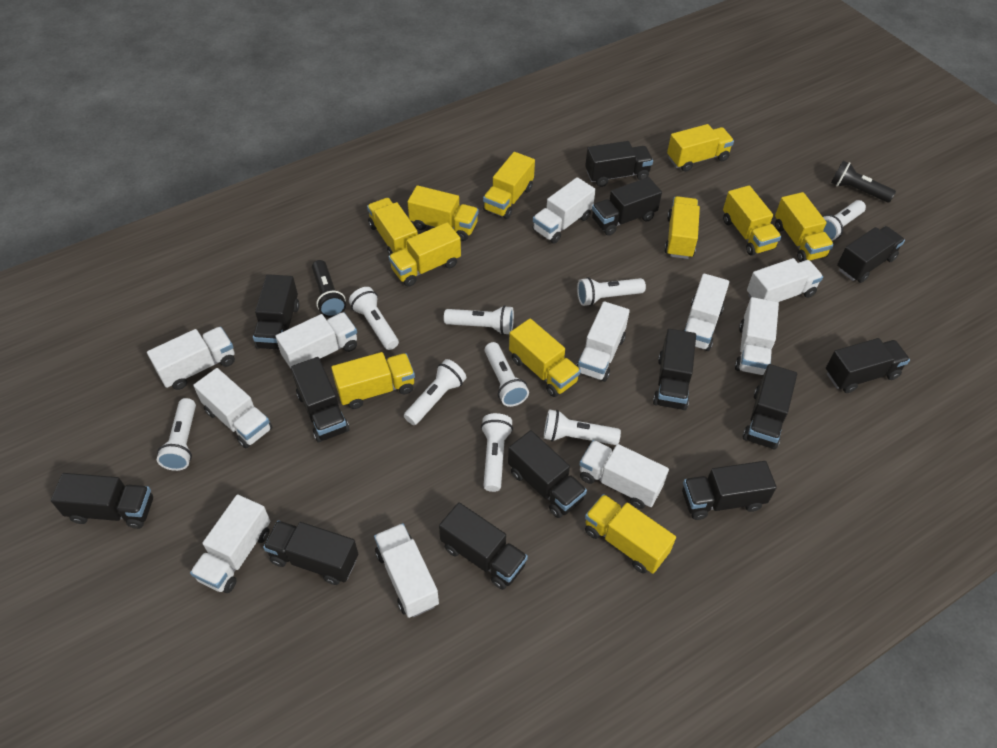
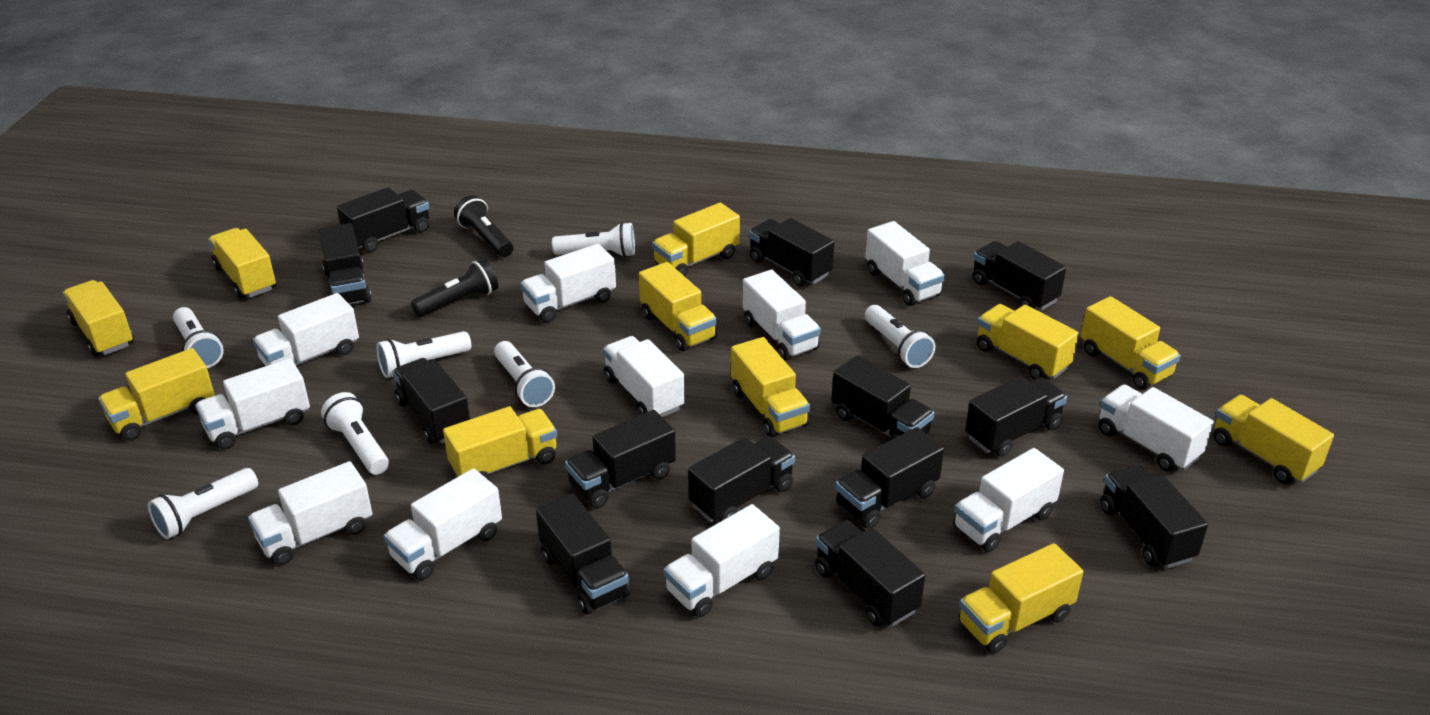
white flashlight: 9 -> 7

